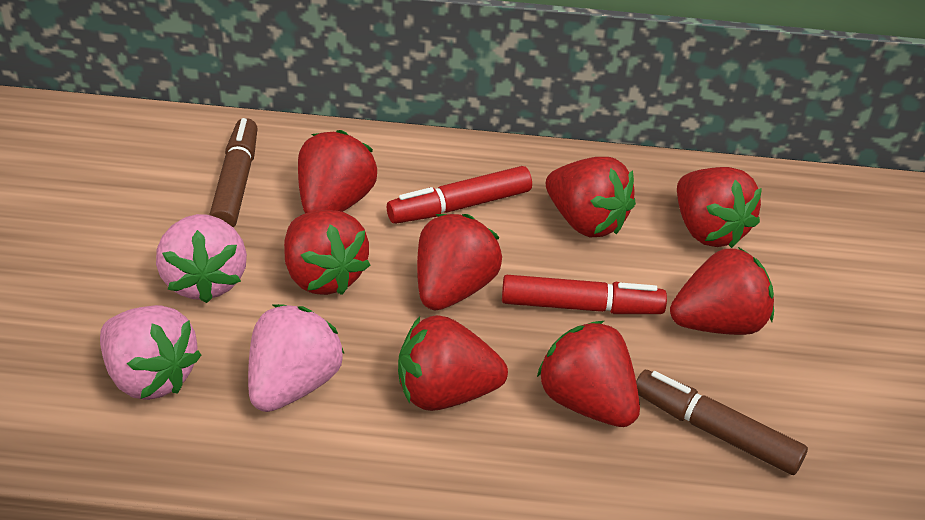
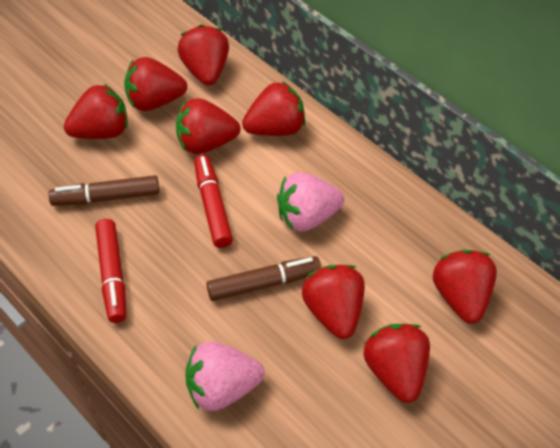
pink strawberry: 3 -> 2

